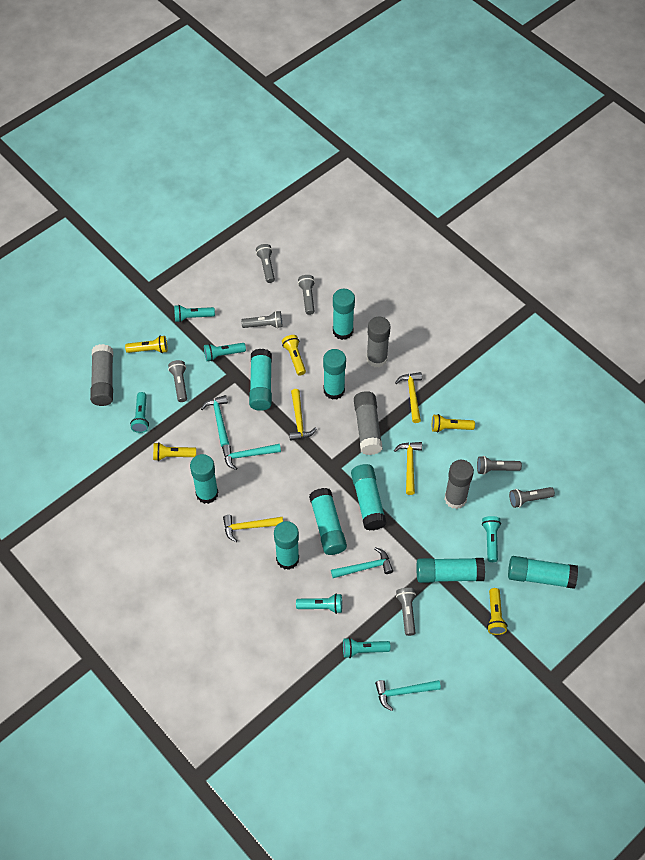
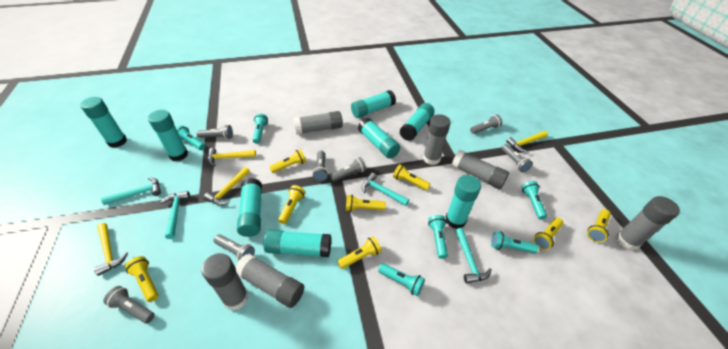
grey glue stick: 4 -> 6
turquoise glue stick: 9 -> 8
yellow flashlight: 5 -> 8

